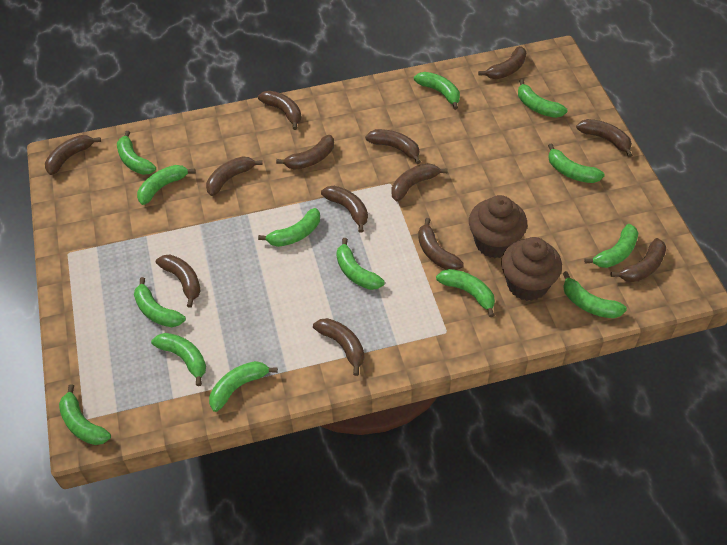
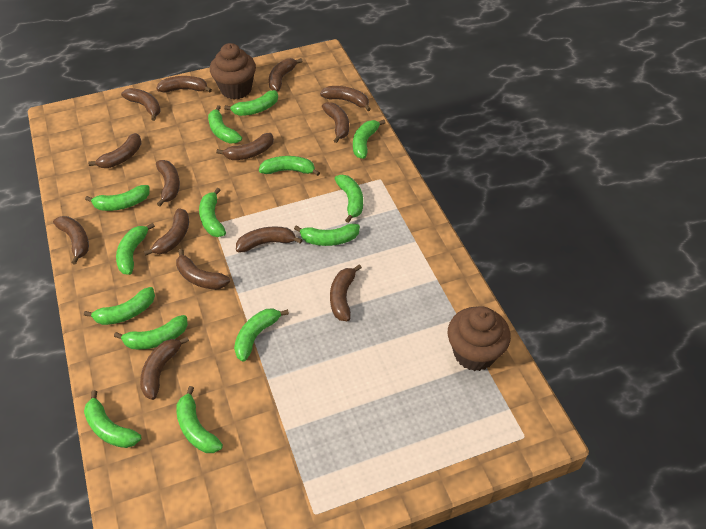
brown banana: 13 -> 14

